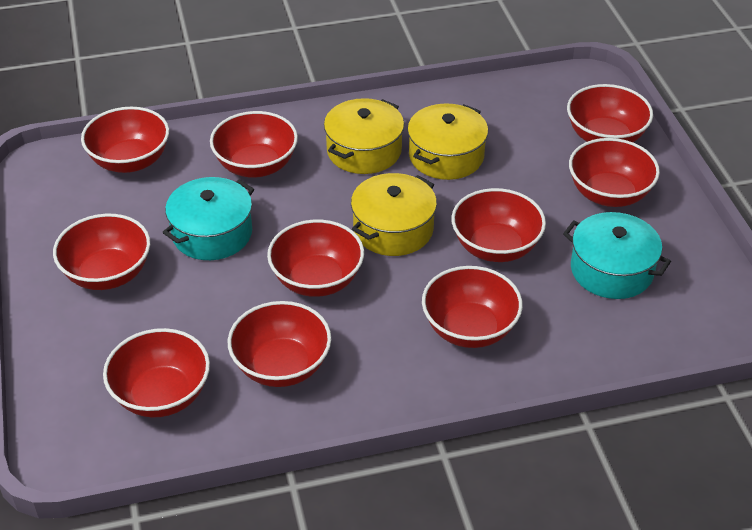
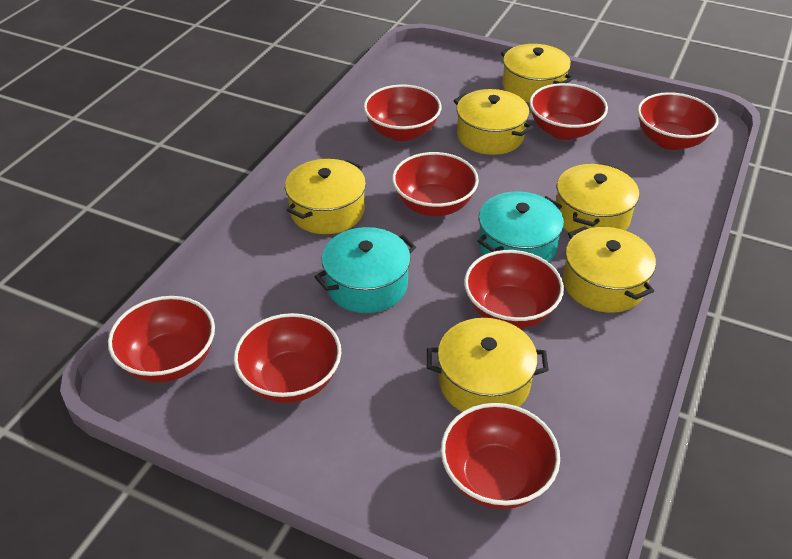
red bowl: 10 -> 8
yellow pot: 3 -> 6

